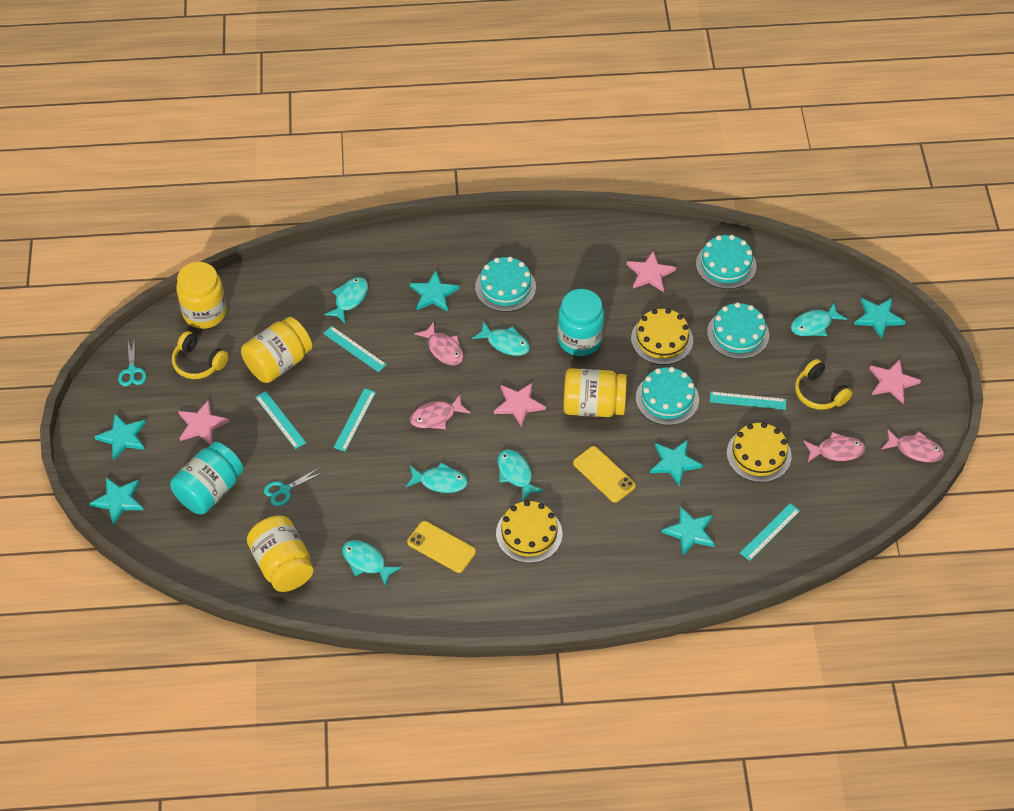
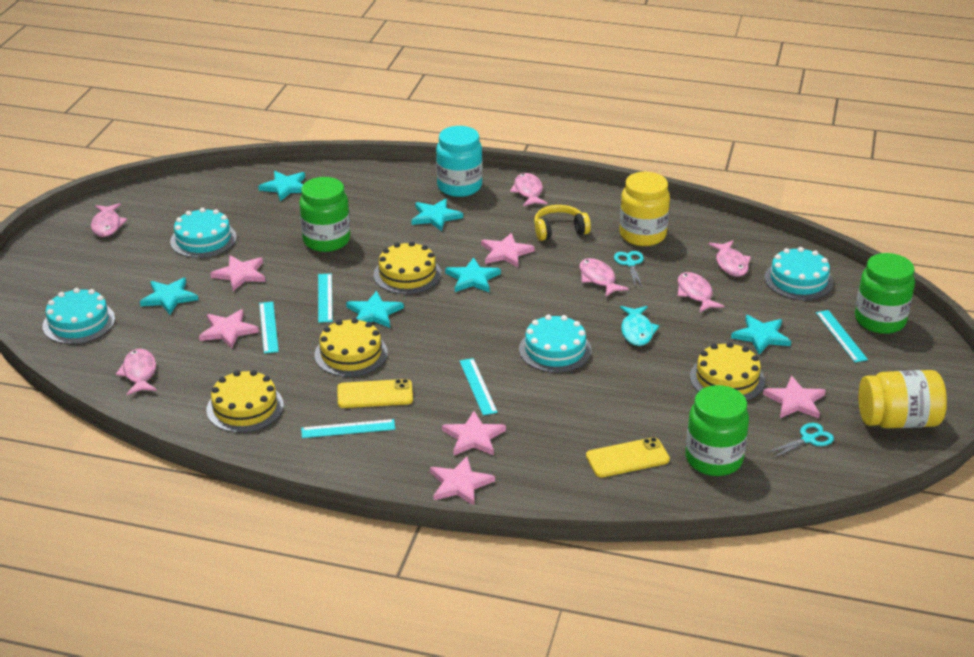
green jar: 0 -> 3
pink fish: 4 -> 6
pink star: 4 -> 6
turquoise fish: 6 -> 1
turquoise jar: 2 -> 1
yellow cake: 3 -> 4
yellow headphones: 2 -> 1
yellow jar: 4 -> 2

